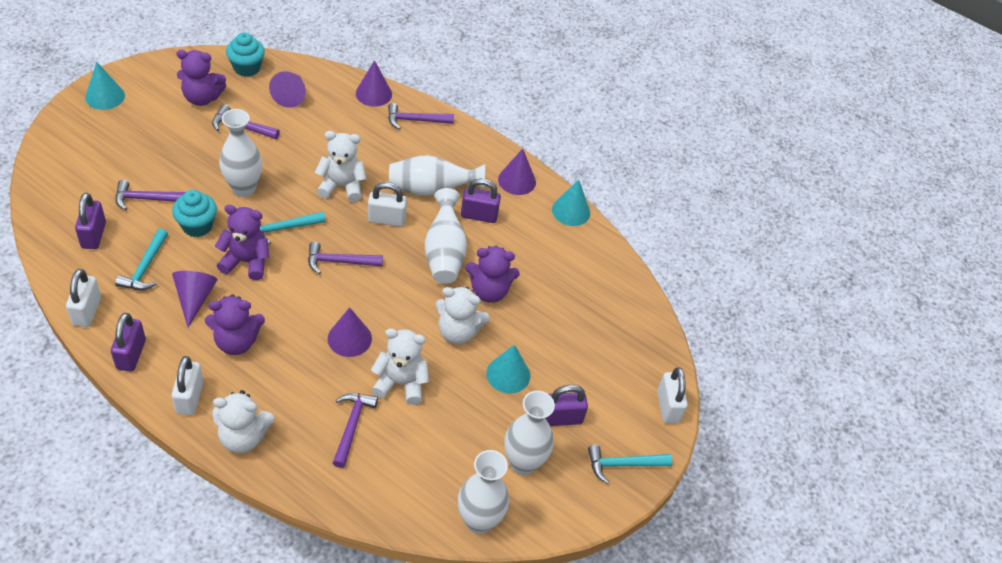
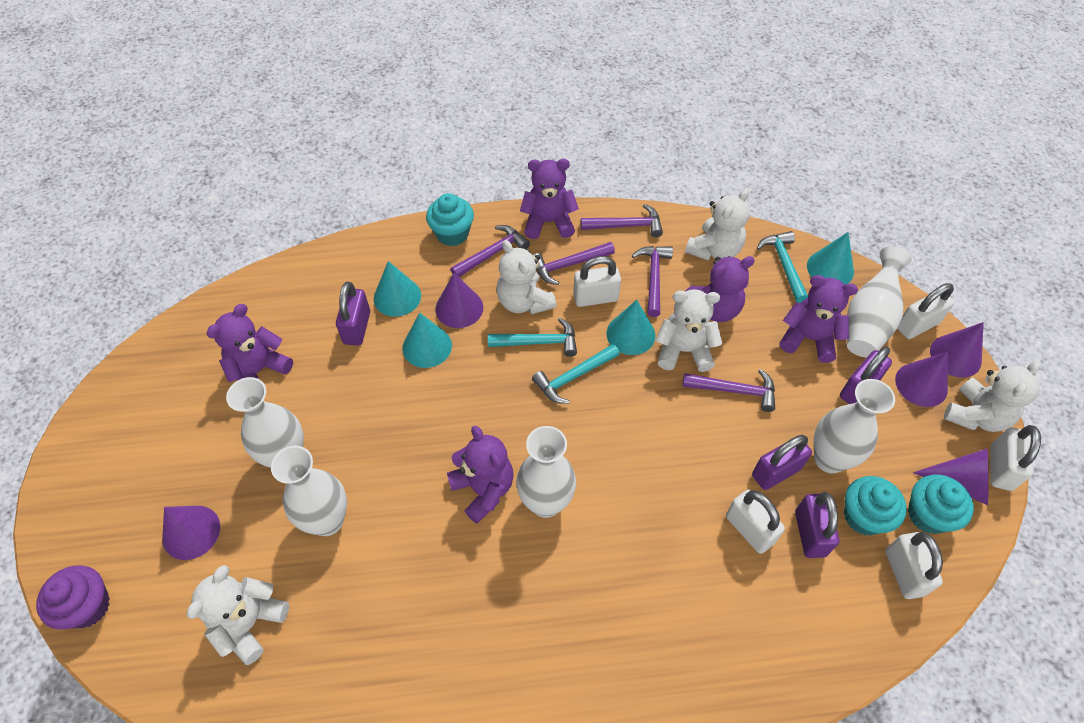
purple cupcake: 0 -> 1
purple teddy bear: 4 -> 5
turquoise cone: 3 -> 4
turquoise cupcake: 2 -> 3
white padlock: 4 -> 5
white teddy bear: 4 -> 5

